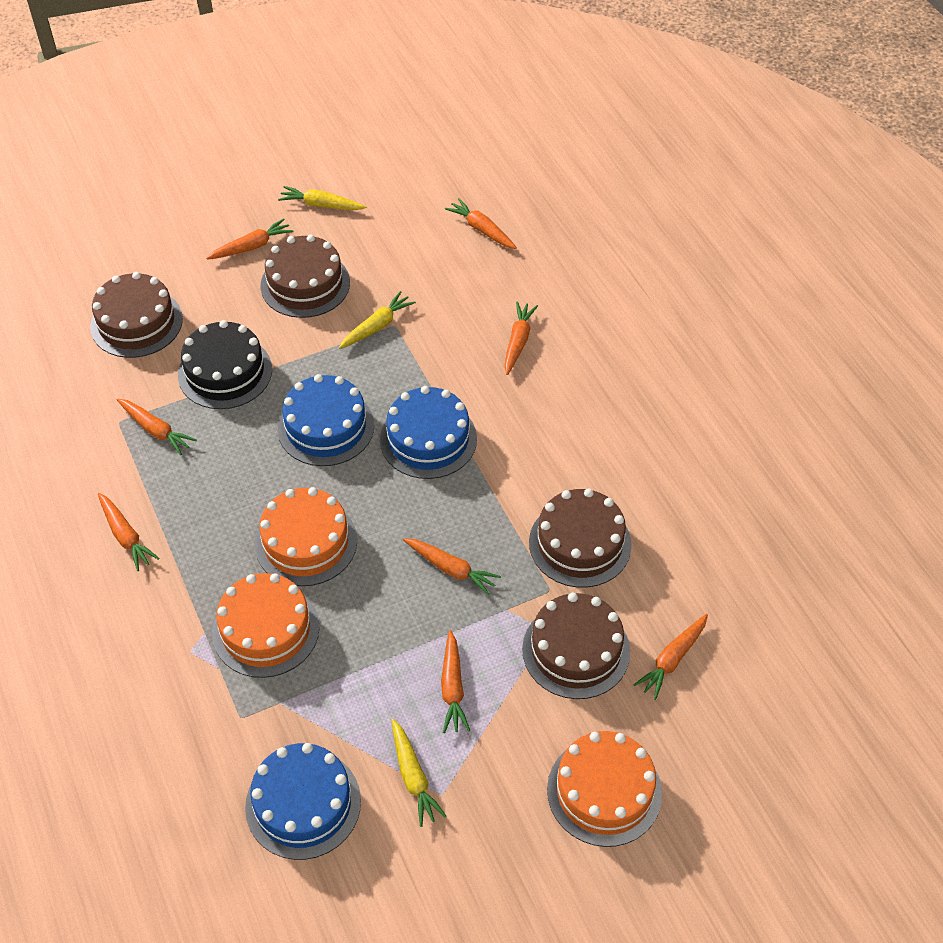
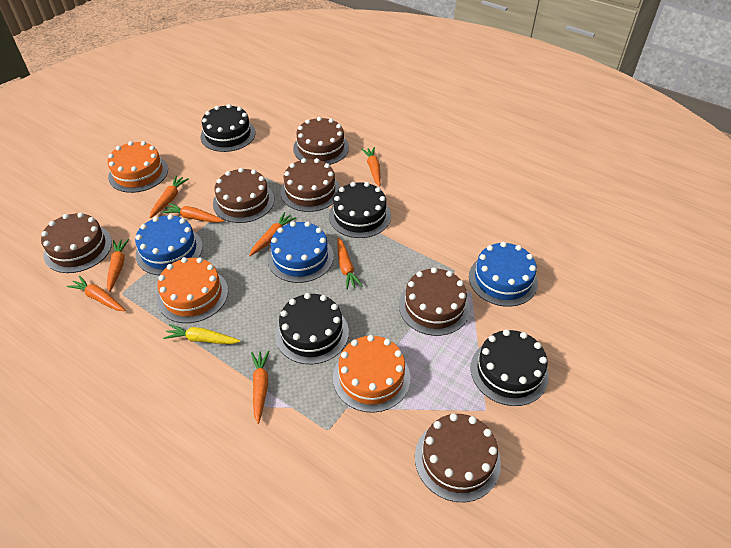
black cake: 1 -> 4
brown cake: 4 -> 6
yellow carrot: 3 -> 1

